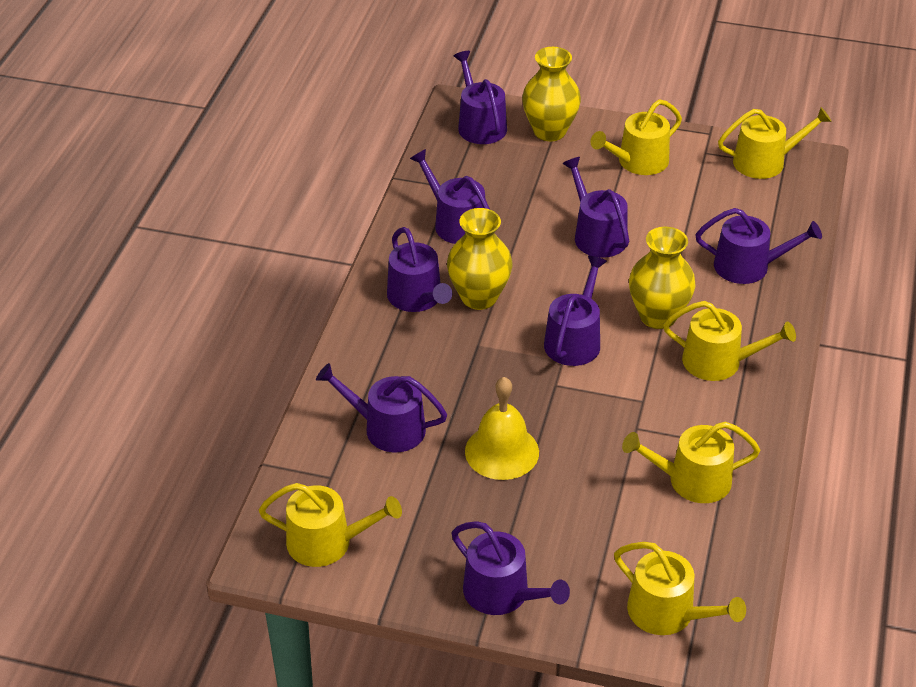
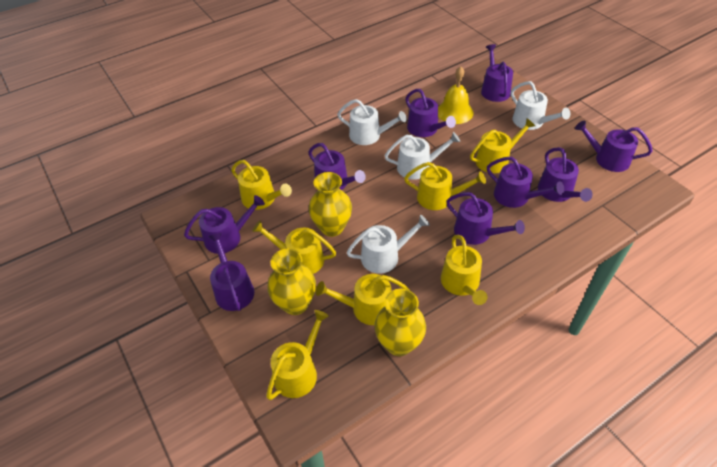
purple watering can: 8 -> 9
white watering can: 0 -> 4
yellow watering can: 6 -> 7

